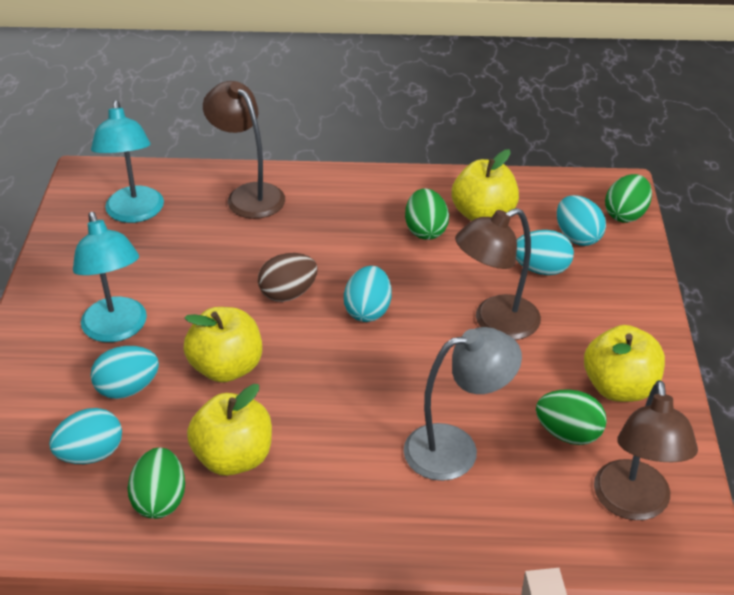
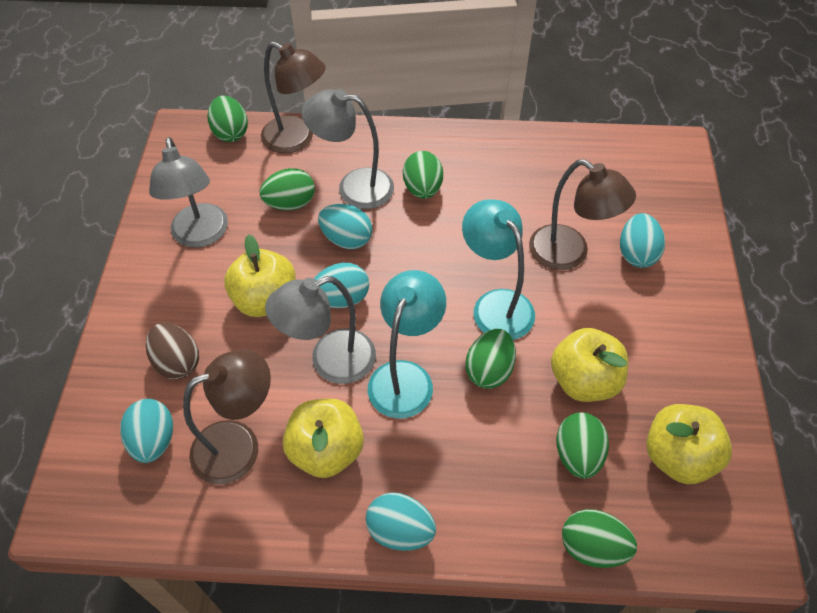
green egg: 4 -> 6
grey lamp: 1 -> 3

